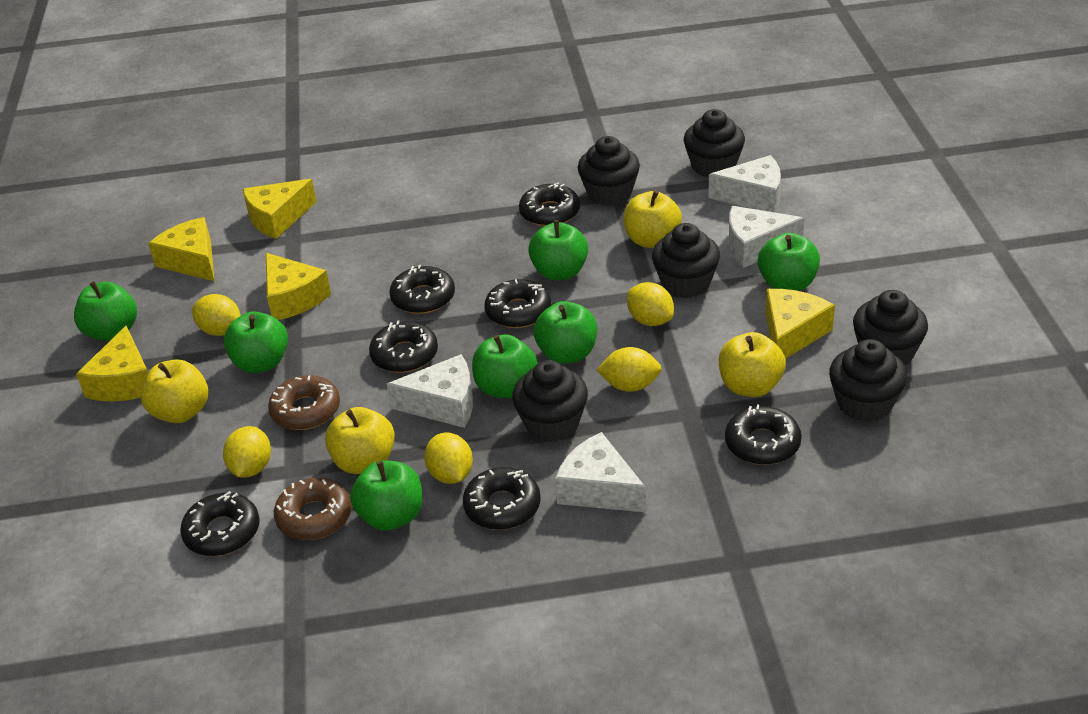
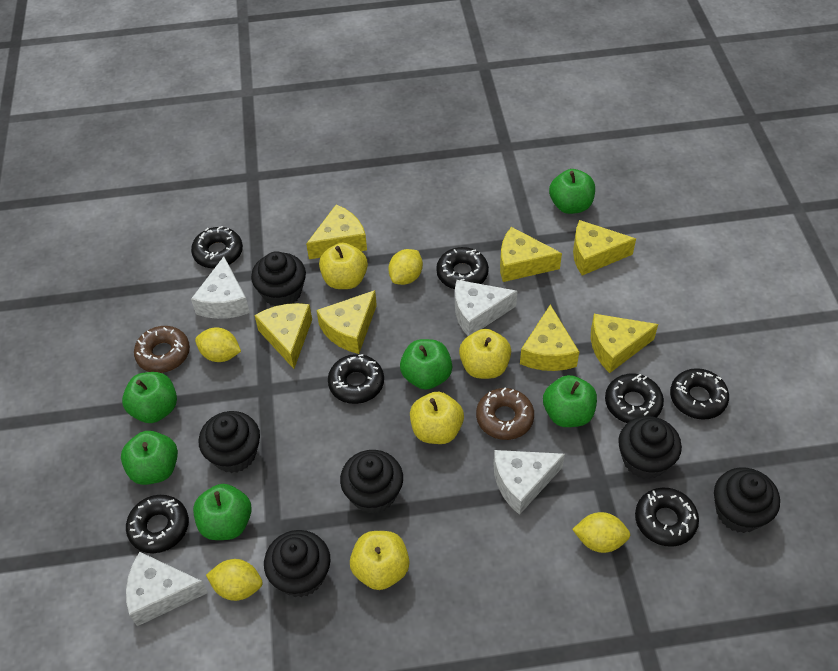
green apple: 7 -> 6
yellow cheese: 5 -> 7
yellow lemon: 5 -> 4

